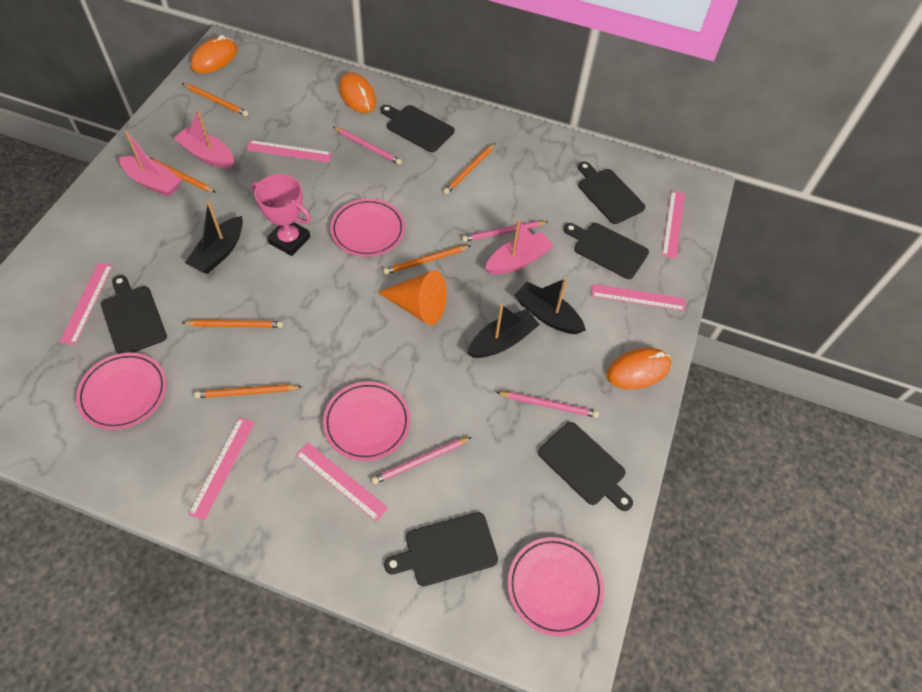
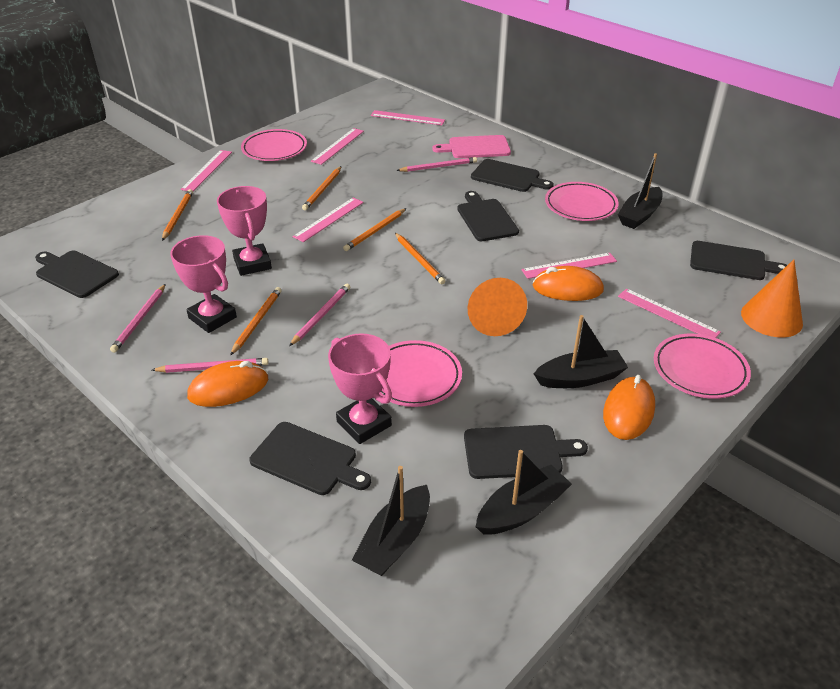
black boat: 3 -> 4
orange cone: 1 -> 2
orange pencil: 6 -> 5
pink boat: 3 -> 0
pink cutting board: 0 -> 1
pink trophy: 1 -> 3

